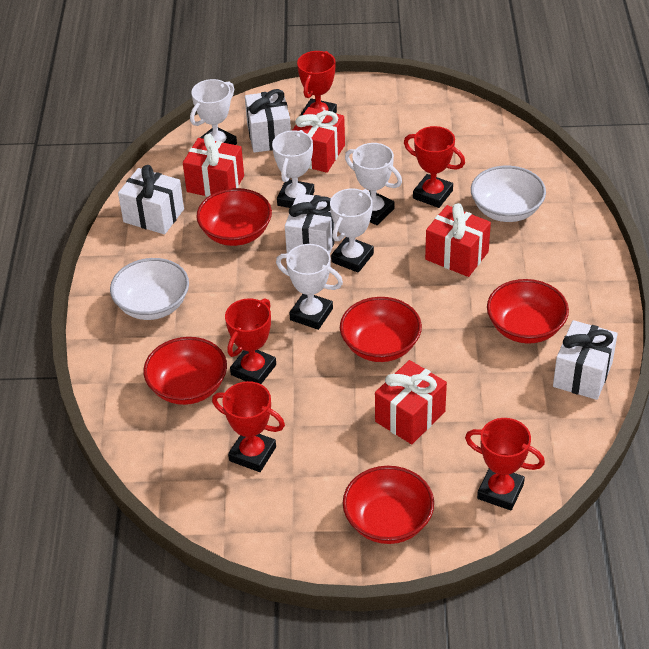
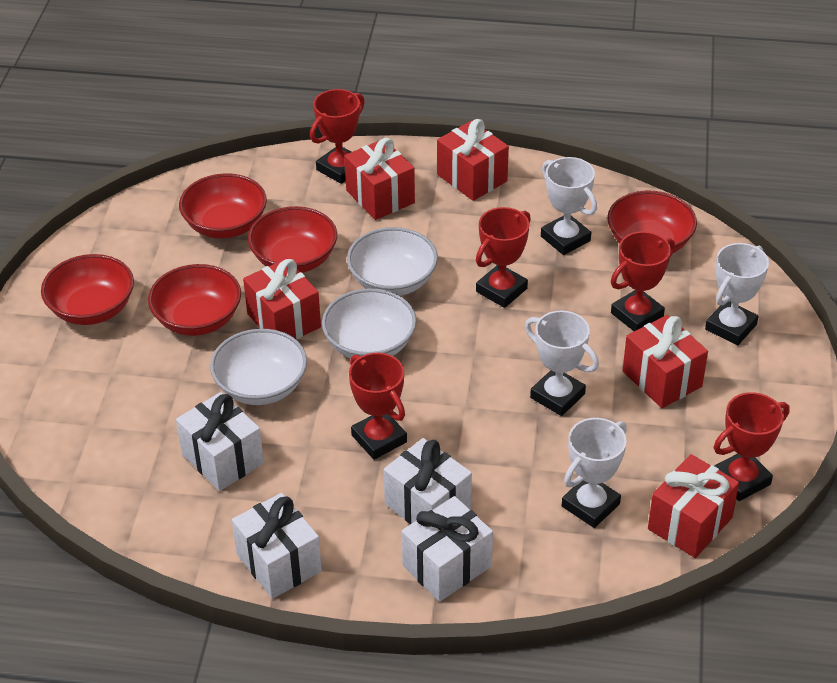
red gift: 4 -> 5
white bowl: 2 -> 3
white trophy: 5 -> 4

